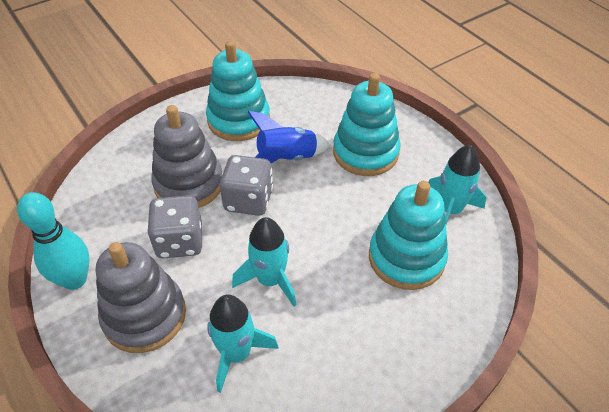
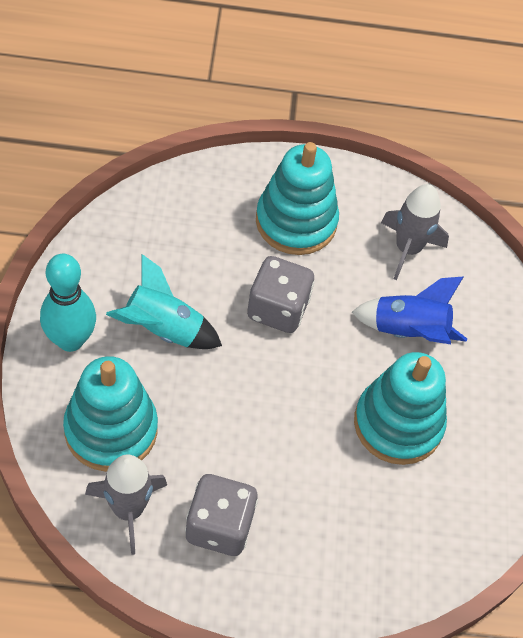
grey rocket: 0 -> 2
grey stacking toy: 2 -> 0
turquoise rocket: 3 -> 1

